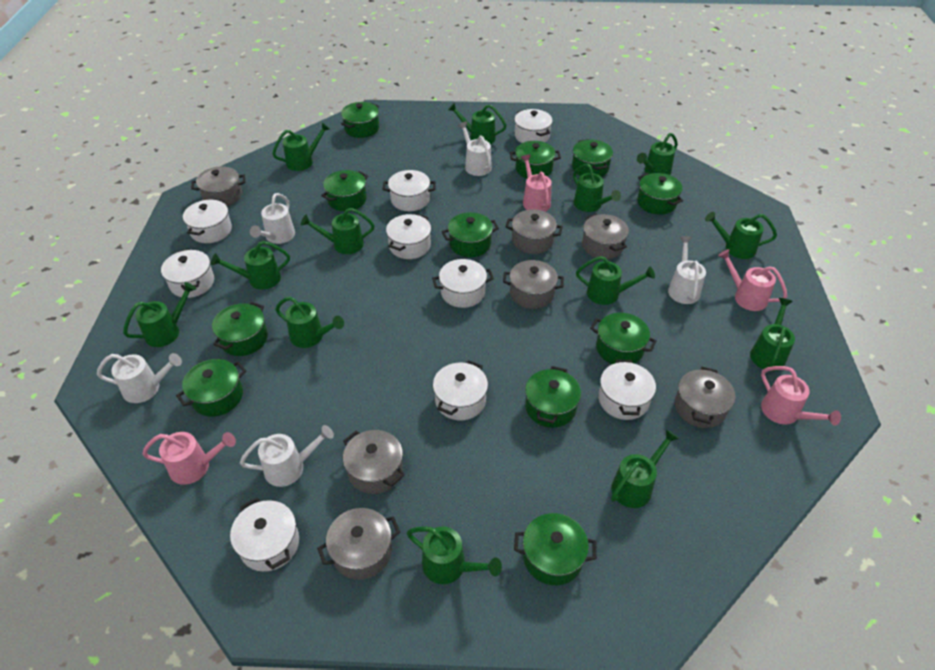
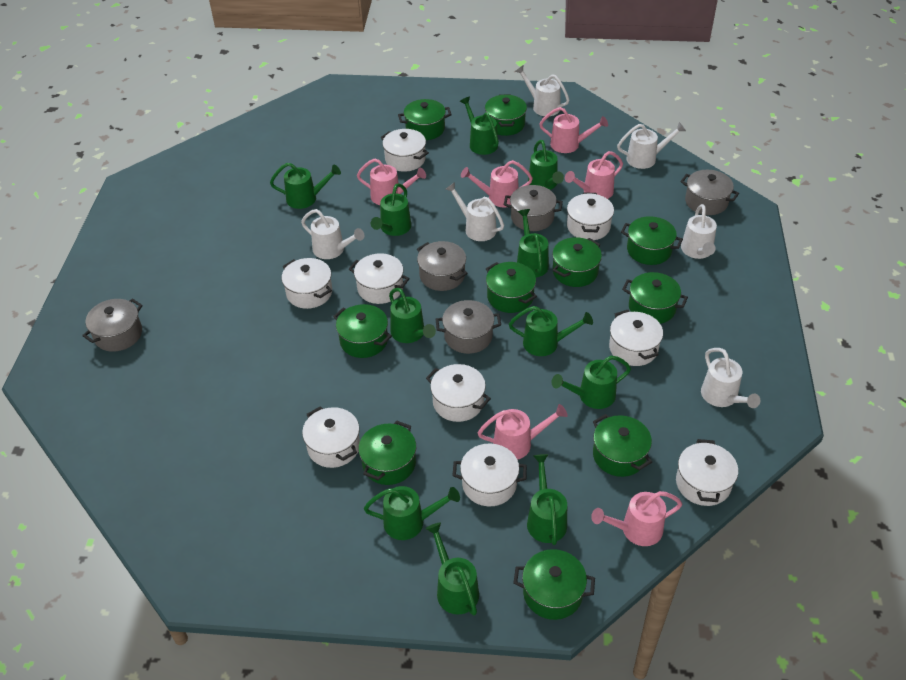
green pot: 11 -> 10
green watering can: 13 -> 11
grey pot: 7 -> 5
pink watering can: 4 -> 6
white watering can: 5 -> 6

